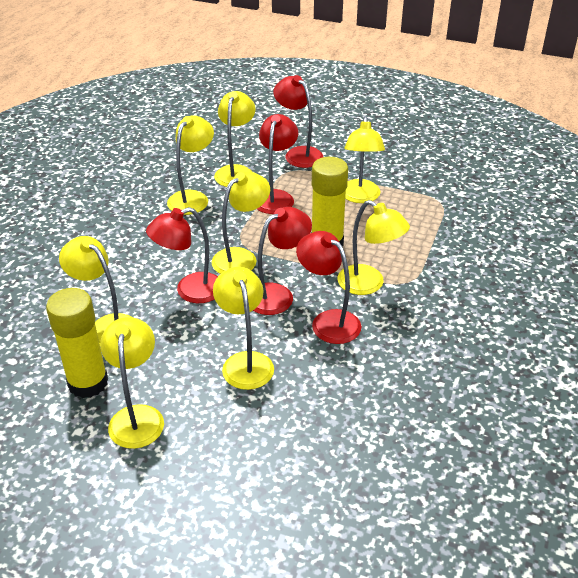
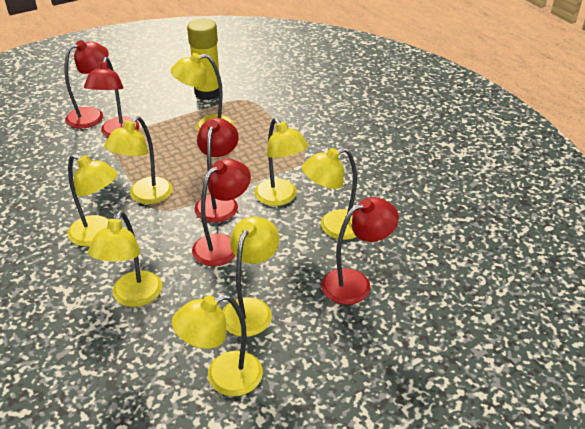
yellow glue stick: 2 -> 1

